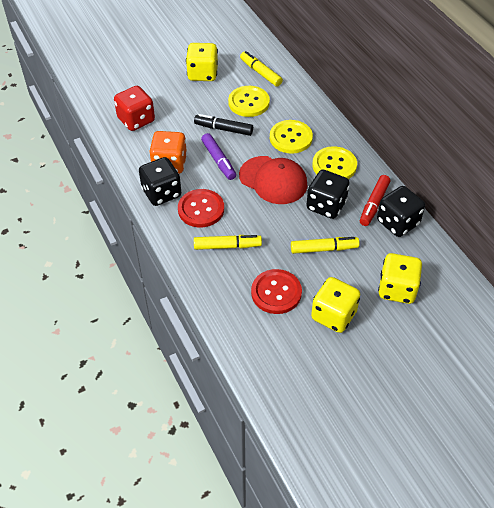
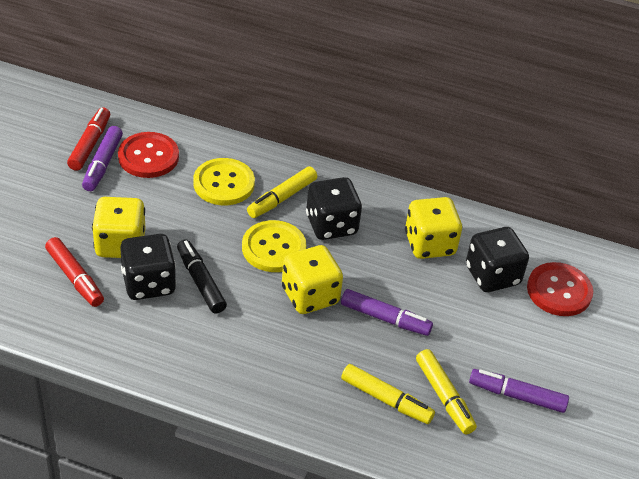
orange dice: 1 -> 0
purple marker: 1 -> 3
red cap: 1 -> 0
red dice: 1 -> 0
red marker: 1 -> 2
yellow button: 3 -> 2

